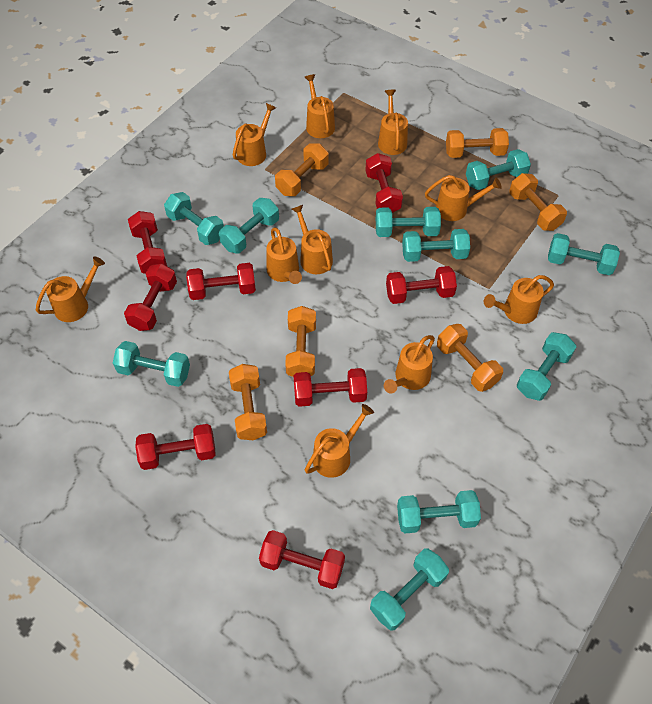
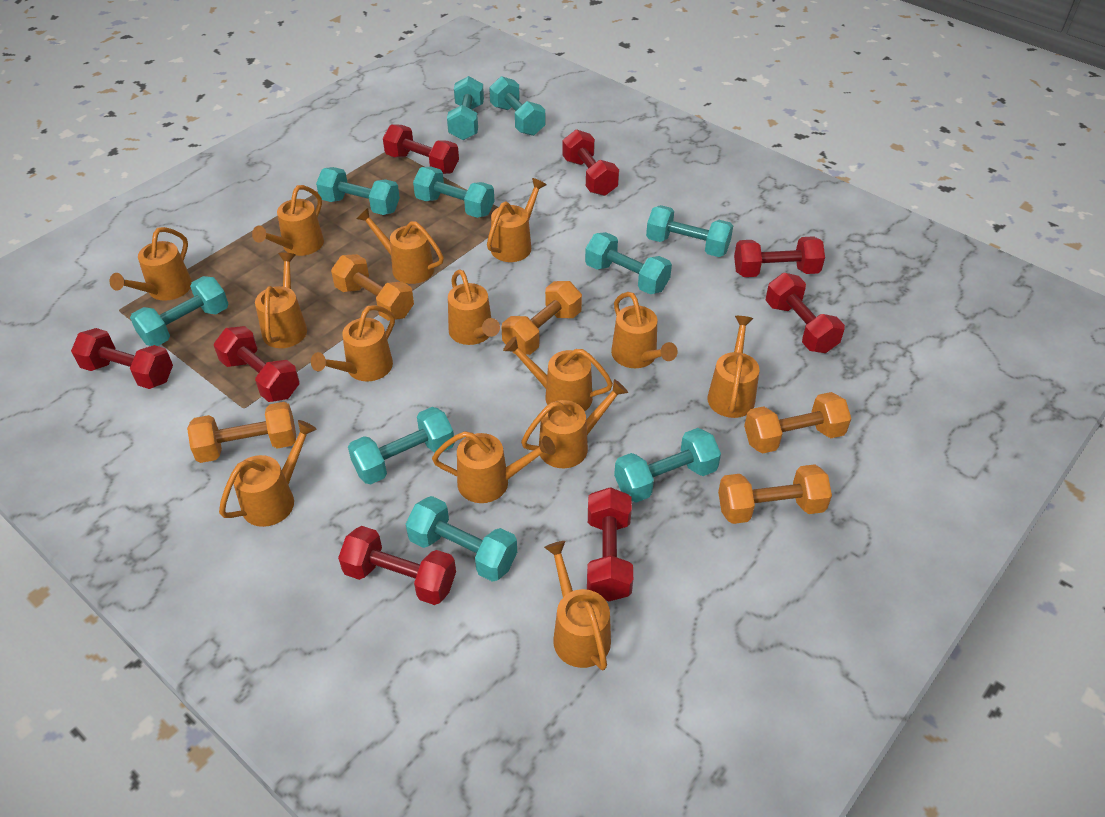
orange dumbbell: 6 -> 5
orange watering can: 10 -> 14

